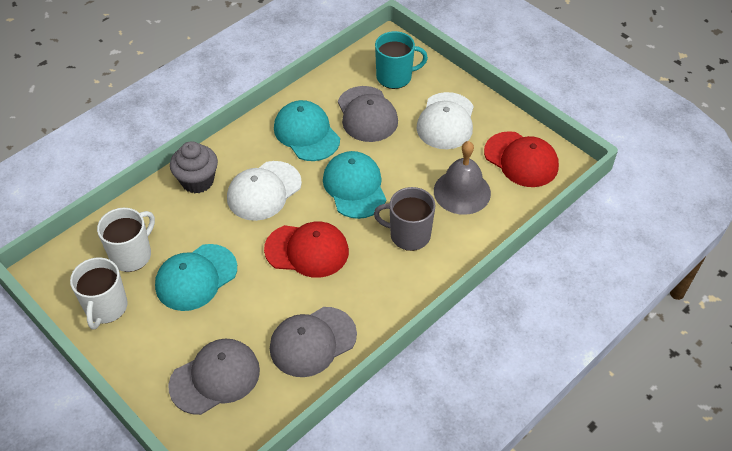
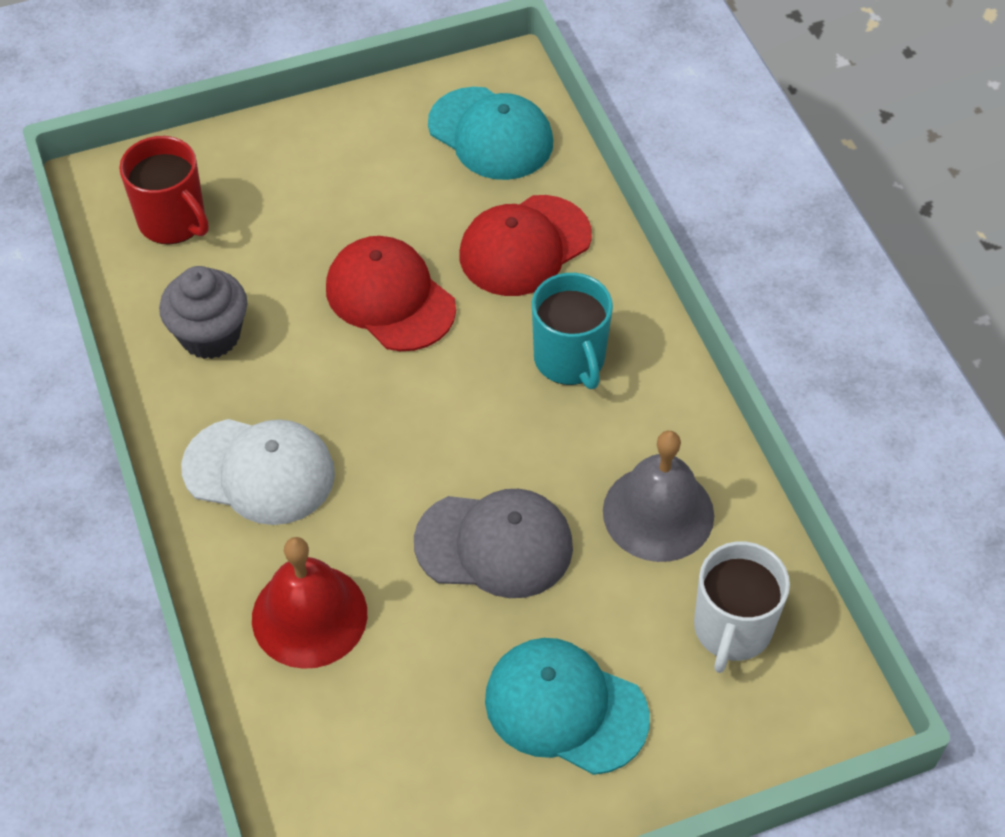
grey cap: 3 -> 1
grey mug: 1 -> 0
red bell: 0 -> 1
red mug: 0 -> 1
turquoise cap: 3 -> 2
white cap: 2 -> 1
white mug: 2 -> 1

